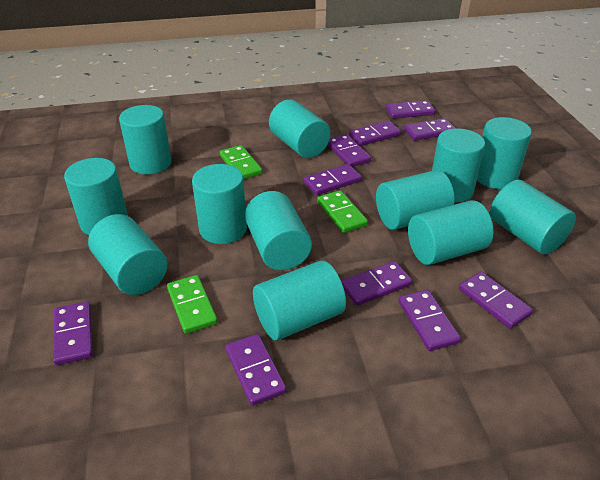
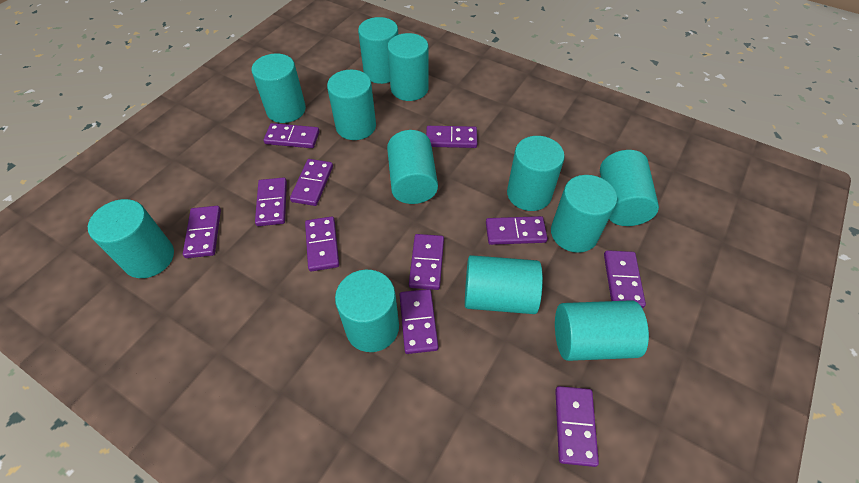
green domino: 3 -> 0
purple domino: 10 -> 11

